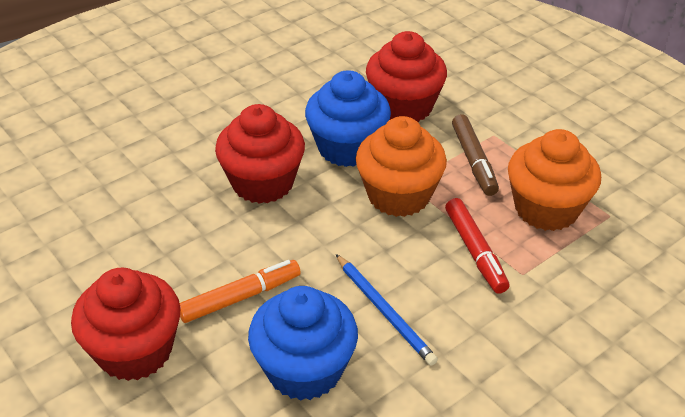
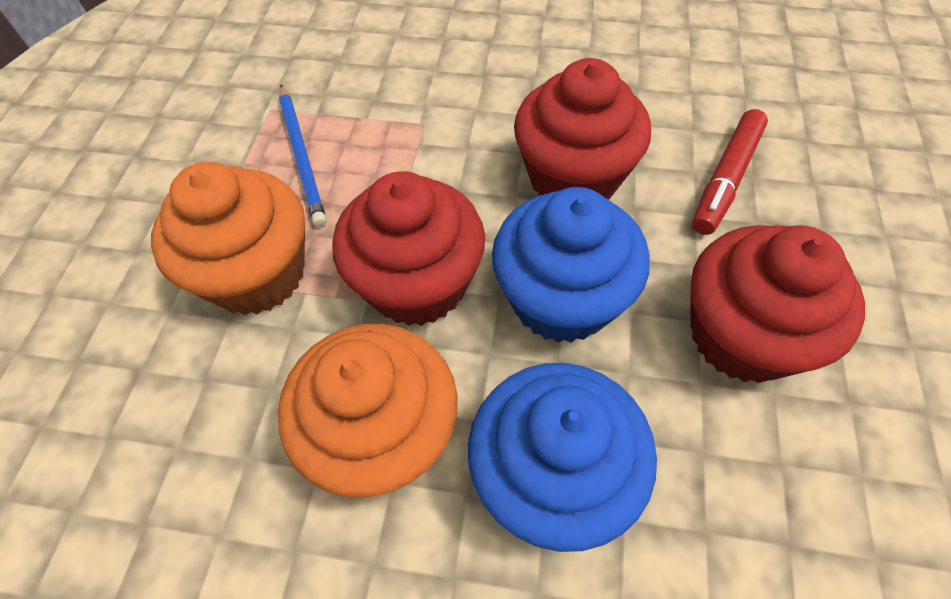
brown marker: 1 -> 0
orange marker: 1 -> 0

